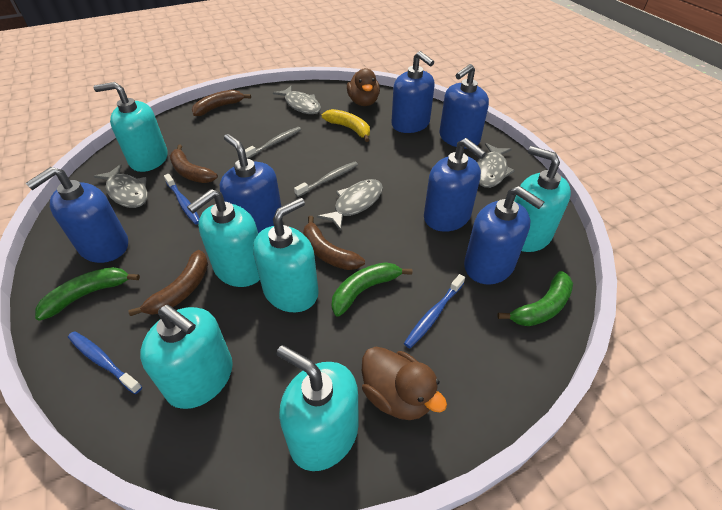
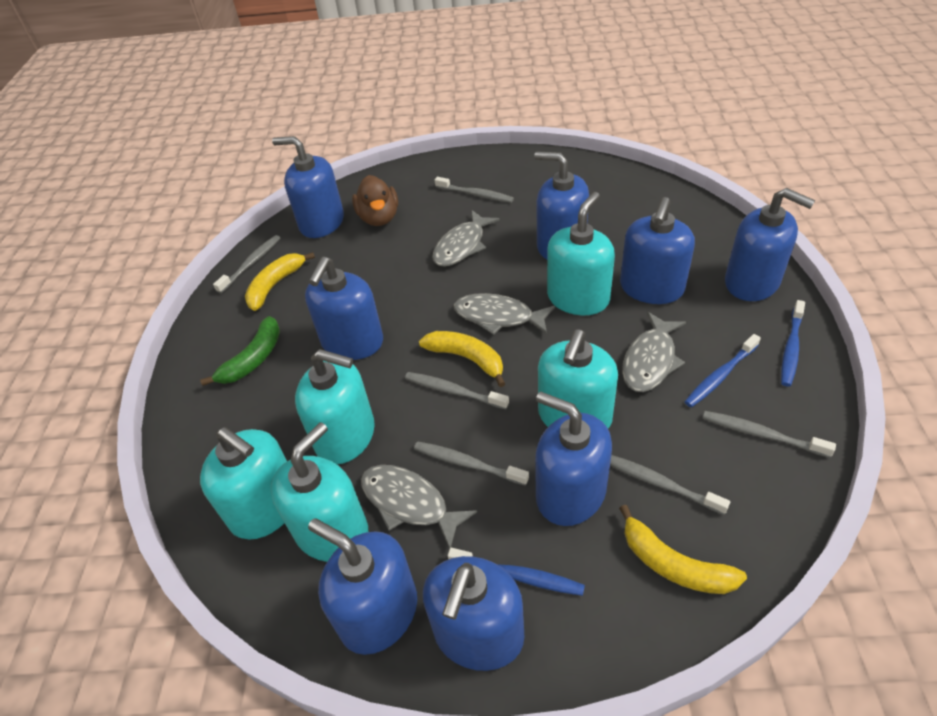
blue soap dispenser: 6 -> 8
brown banana: 4 -> 0
brown duck: 2 -> 1
green banana: 3 -> 1
grey toothbrush: 2 -> 6
turquoise soap dispenser: 6 -> 5
yellow banana: 1 -> 3

